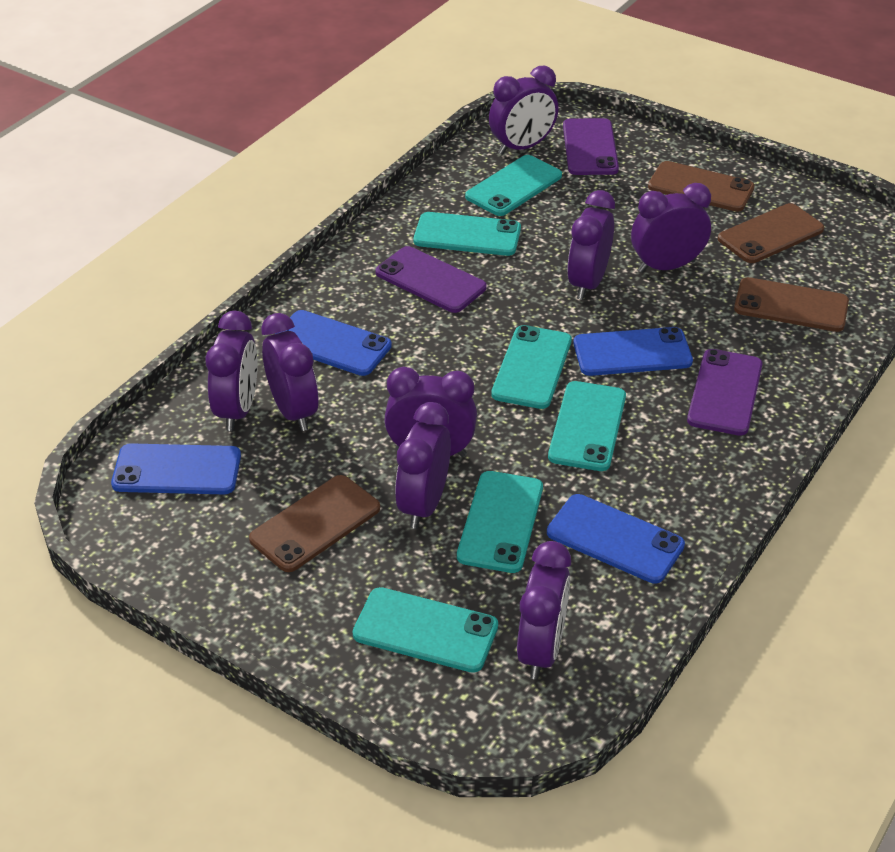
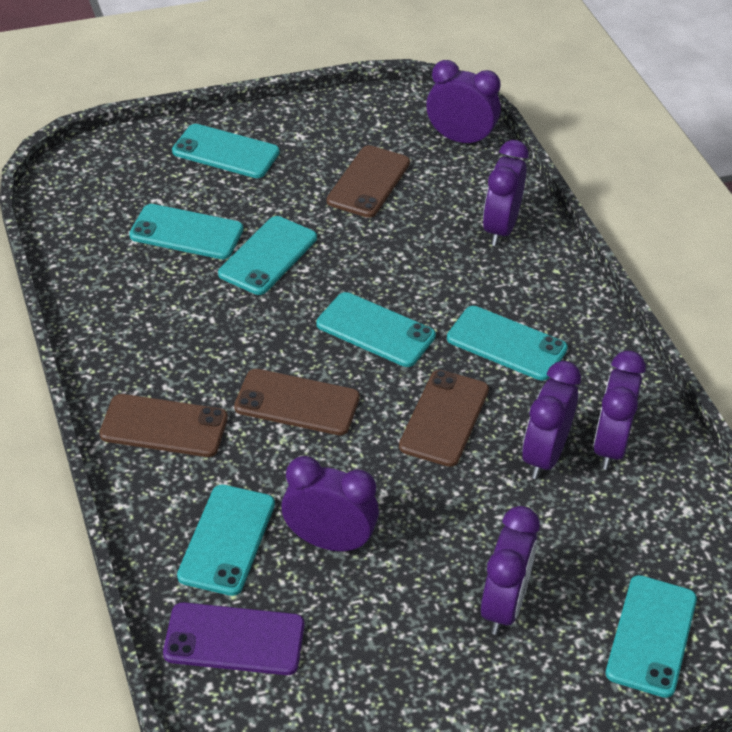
blue phone: 4 -> 0
purple clock: 8 -> 6
purple phone: 3 -> 1
turquoise phone: 6 -> 7

